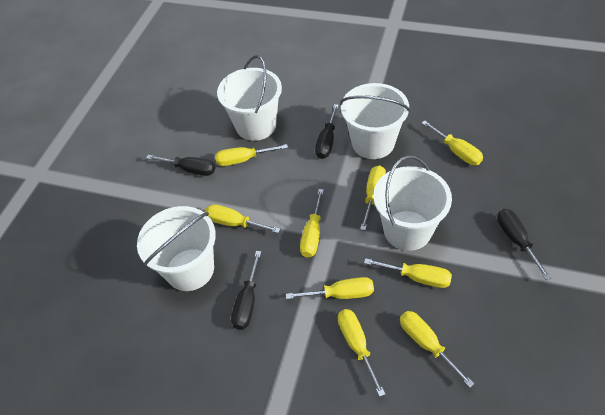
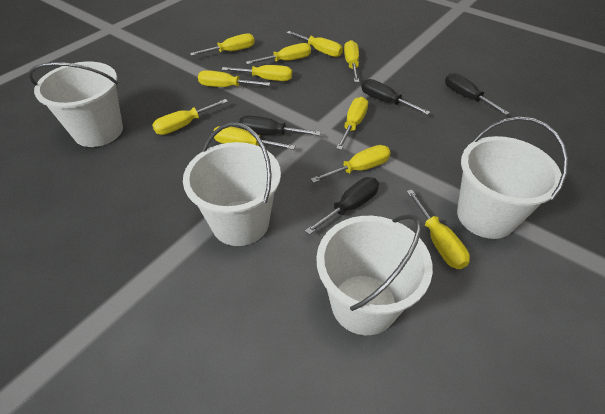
yellow screwdriver: 9 -> 11

